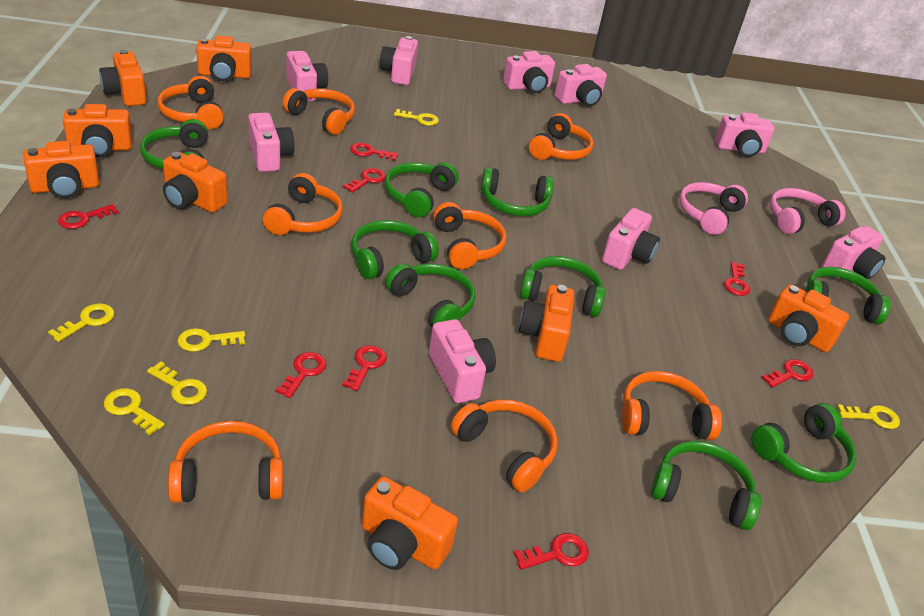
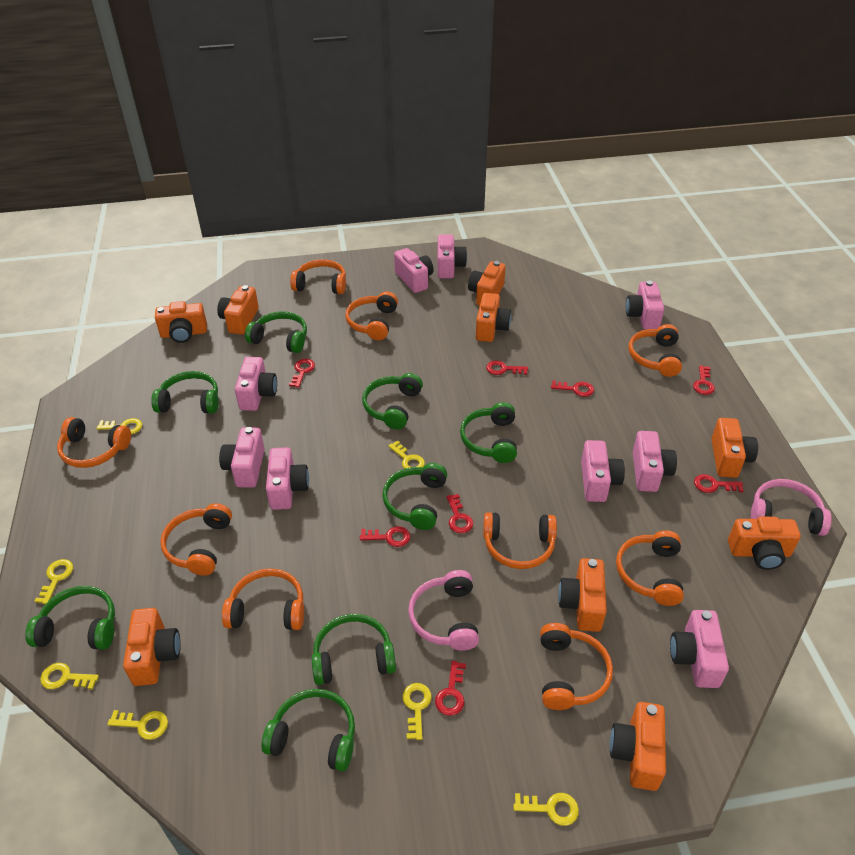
green headphones: 9 -> 8
orange camera: 8 -> 9
orange headphones: 8 -> 9
yellow key: 6 -> 7

